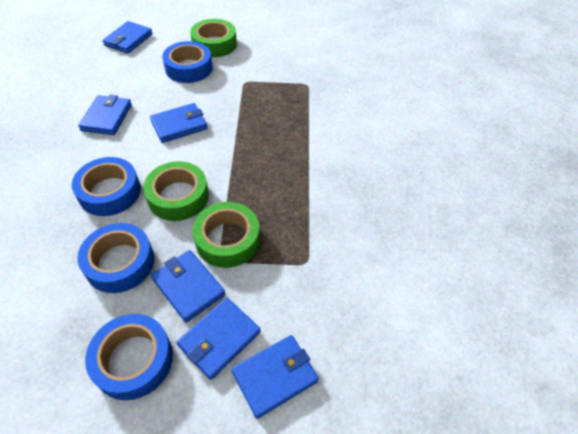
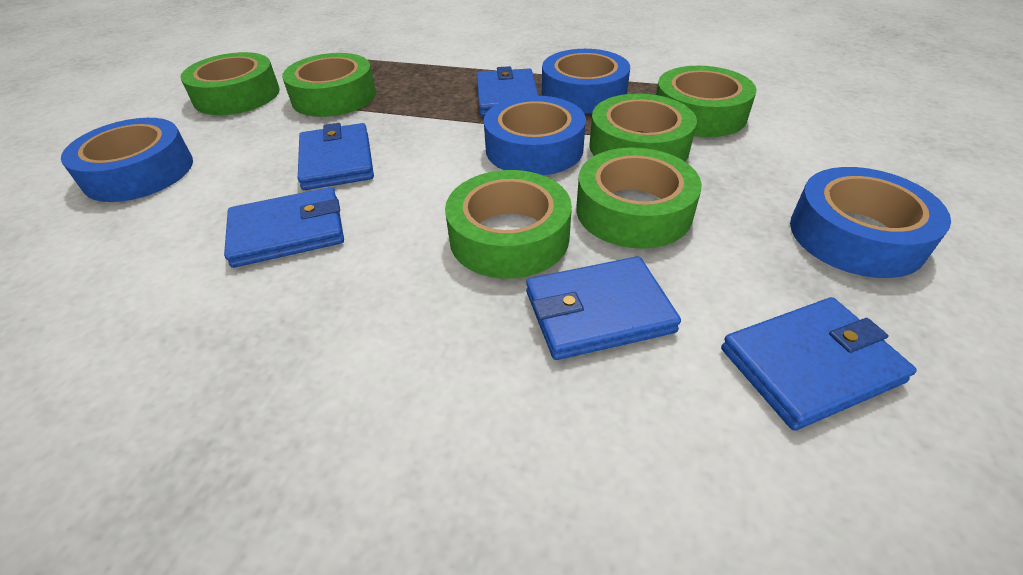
blue wallet: 6 -> 5
green tape: 3 -> 6

